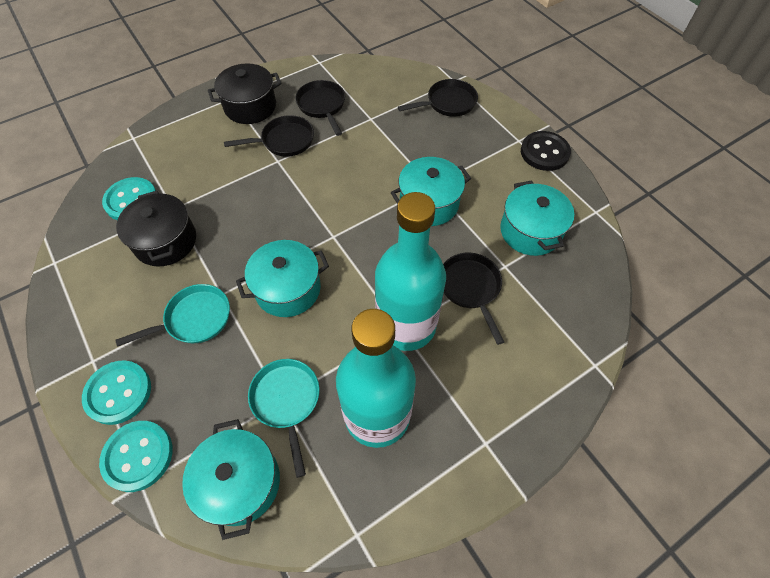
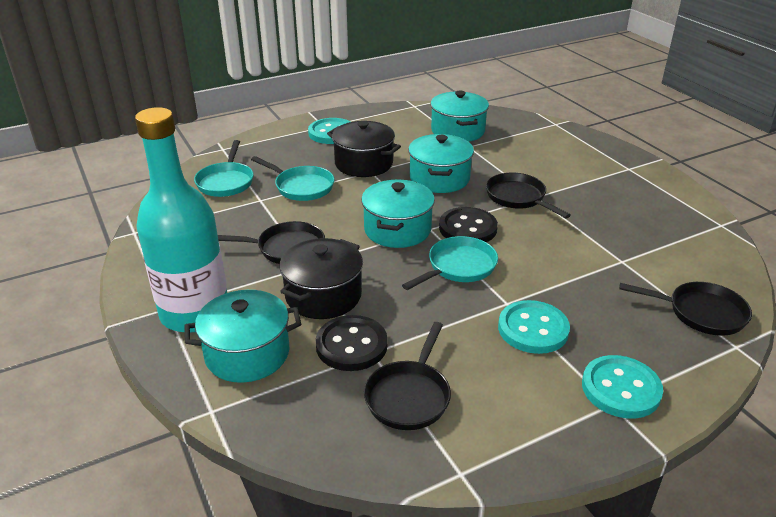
black button: 1 -> 2
turquoise bottle: 2 -> 1
turquoise pan: 2 -> 3

